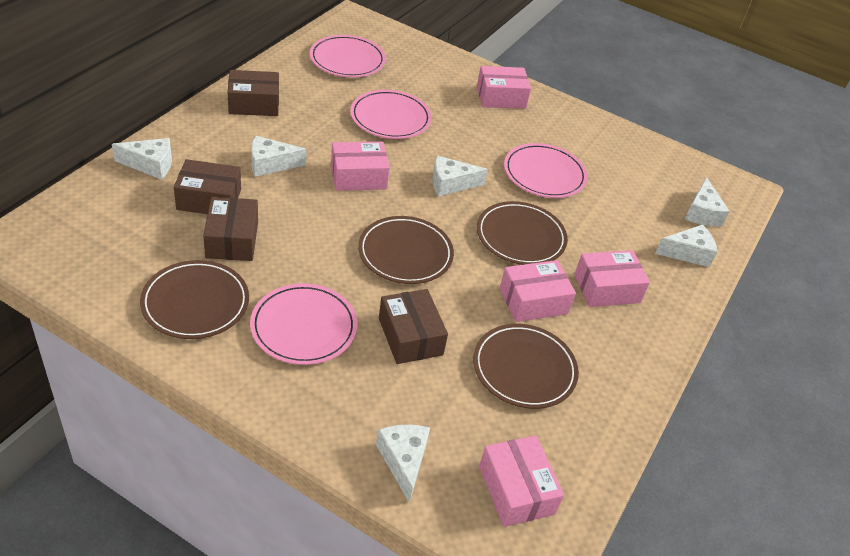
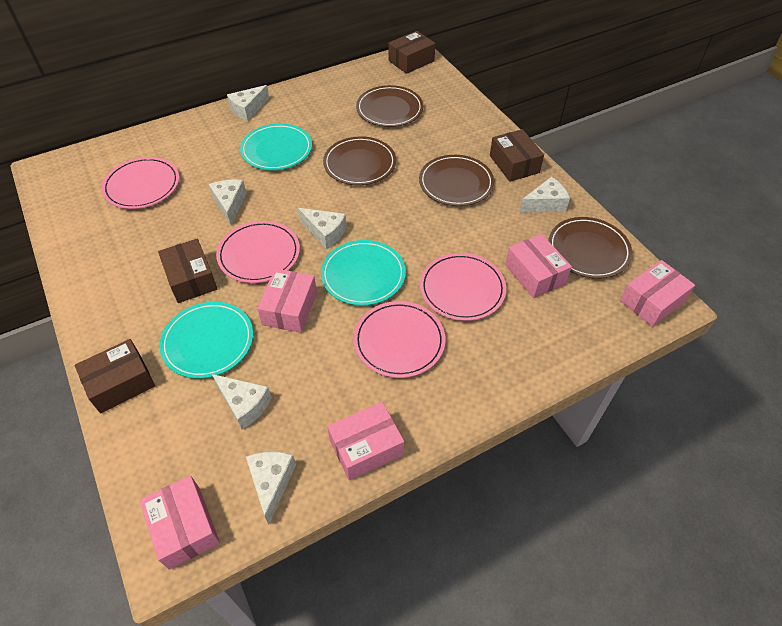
turquoise plate: 0 -> 3

